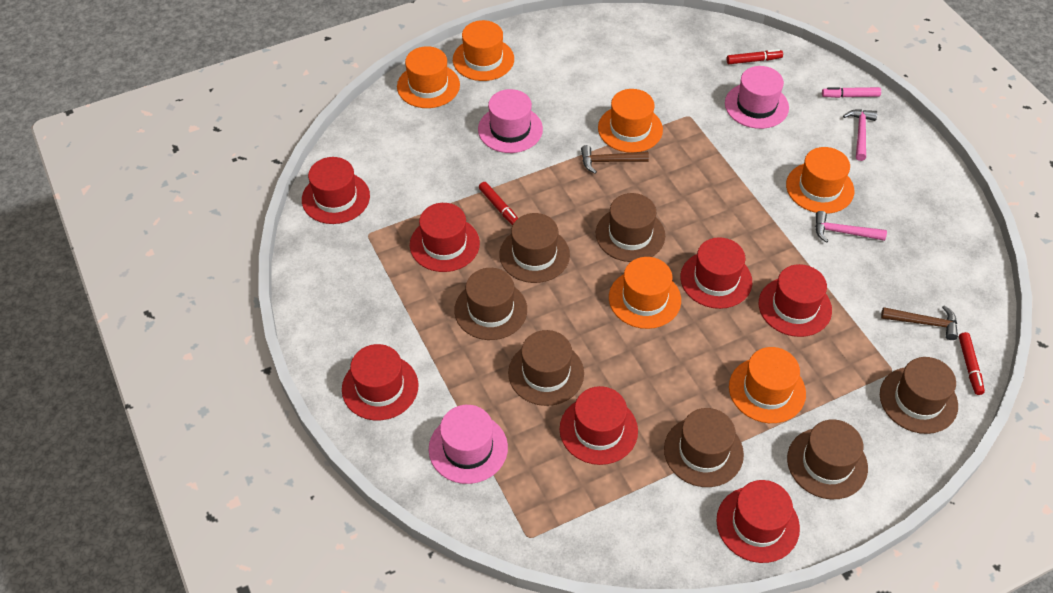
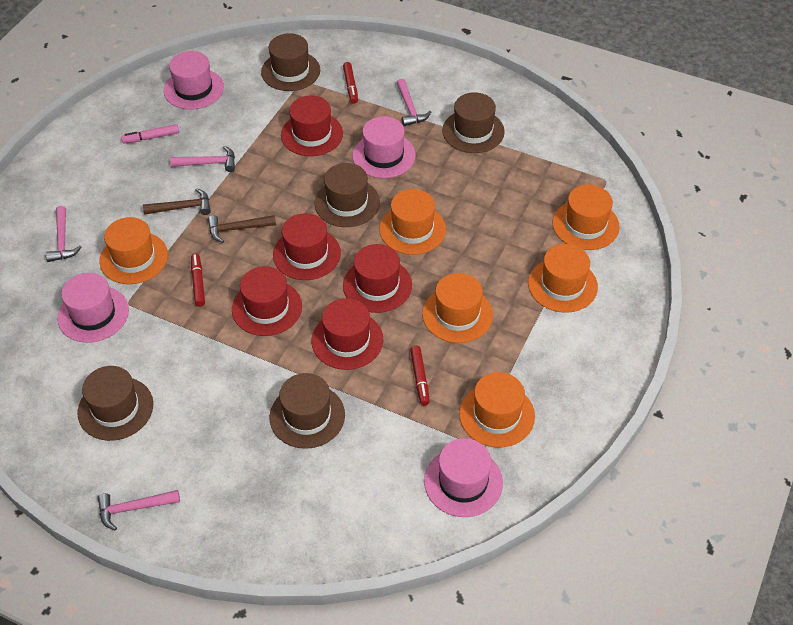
brown hat: 7 -> 5
pink hammer: 2 -> 4
pink hat: 3 -> 4
red hat: 7 -> 5

